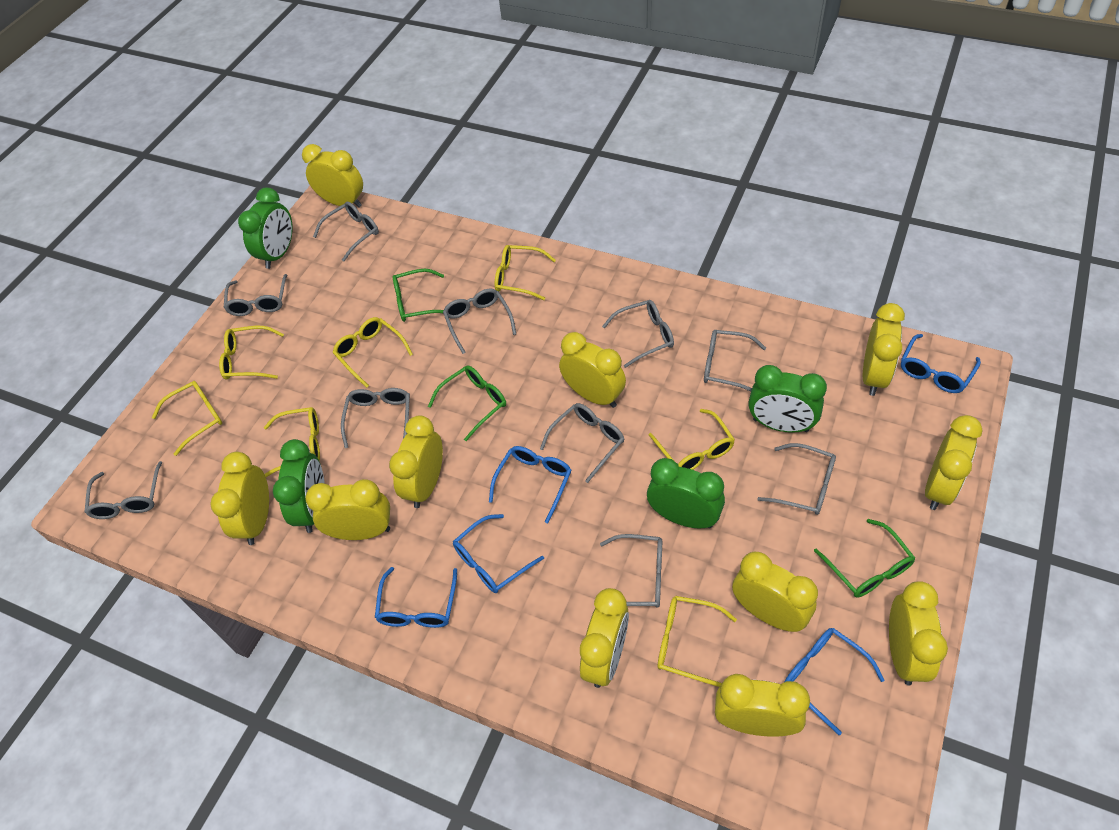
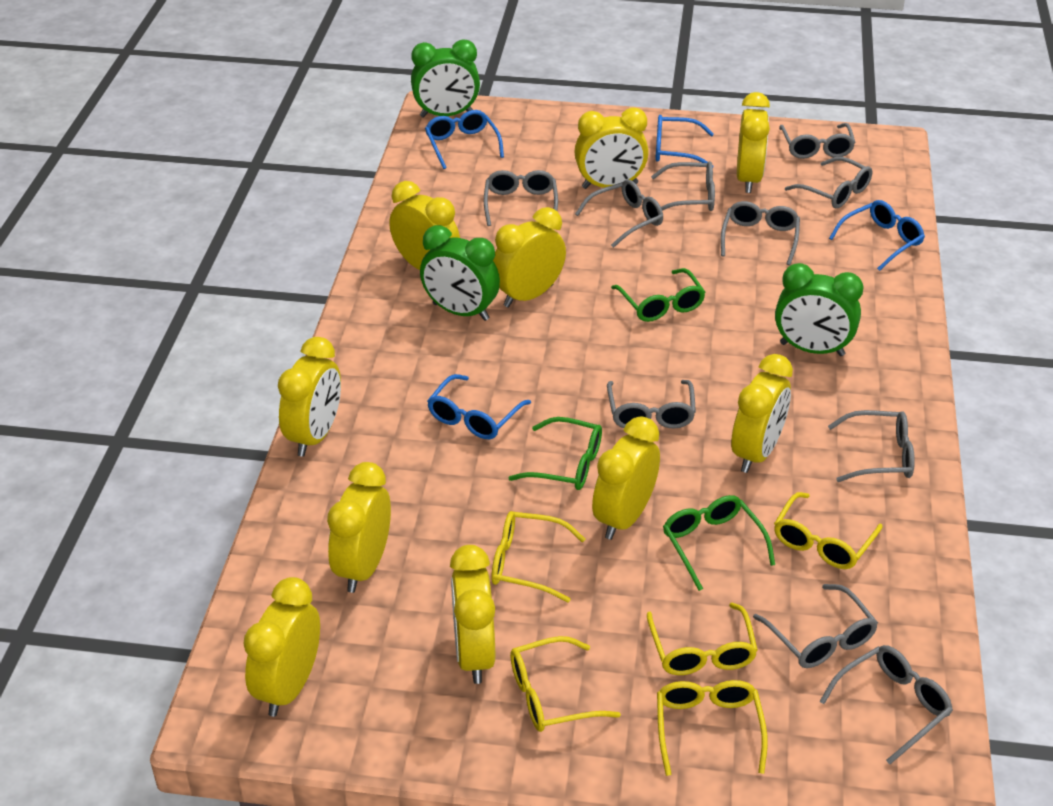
blue glasses: 5 -> 4
green clock: 4 -> 3
yellow clock: 11 -> 10
yellow glasses: 7 -> 5

